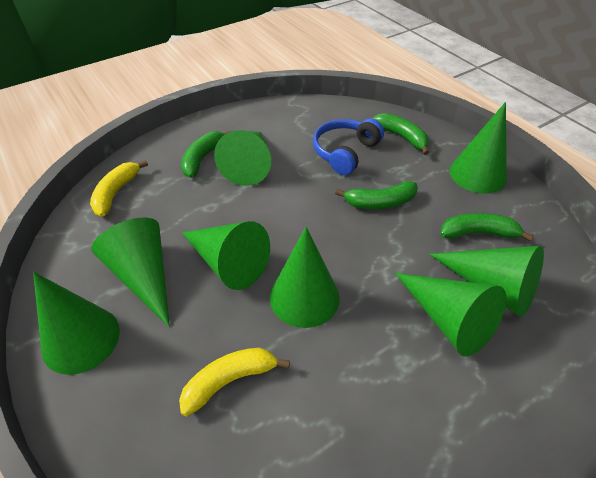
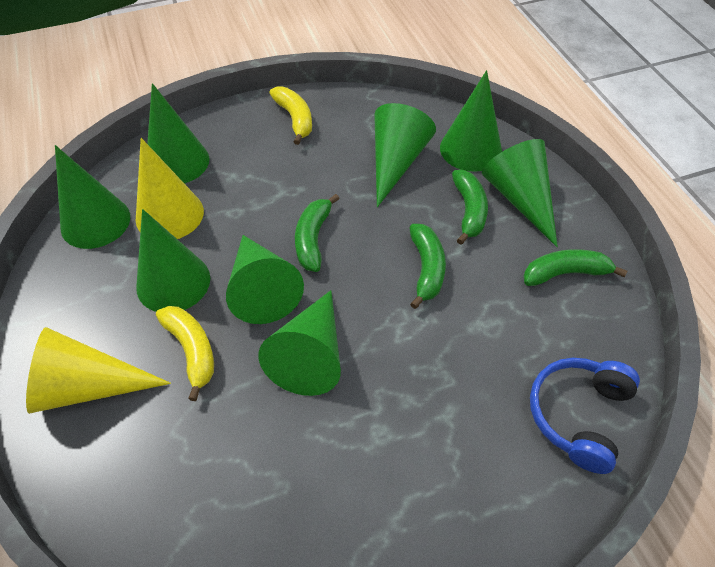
yellow cone: 0 -> 2

